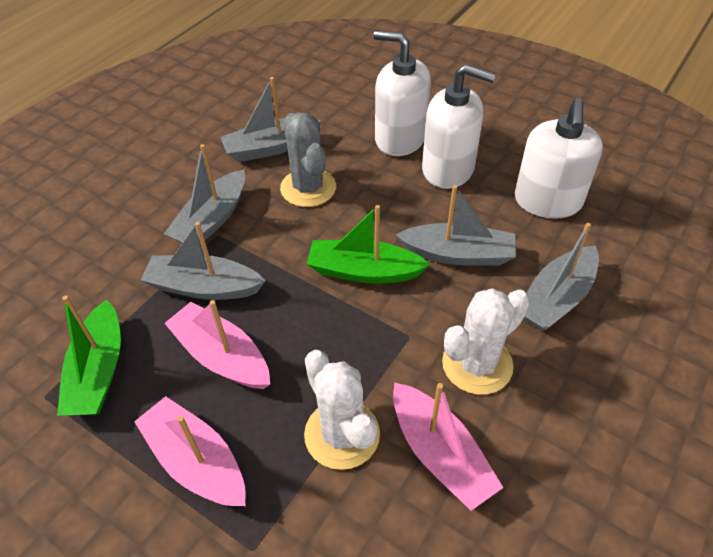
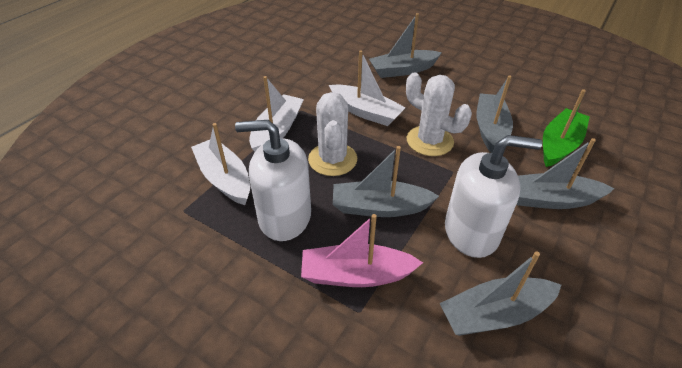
green boat: 2 -> 1
grey cactus: 1 -> 0
pink boat: 3 -> 1
white boat: 0 -> 3
white soap dispenser: 3 -> 2

